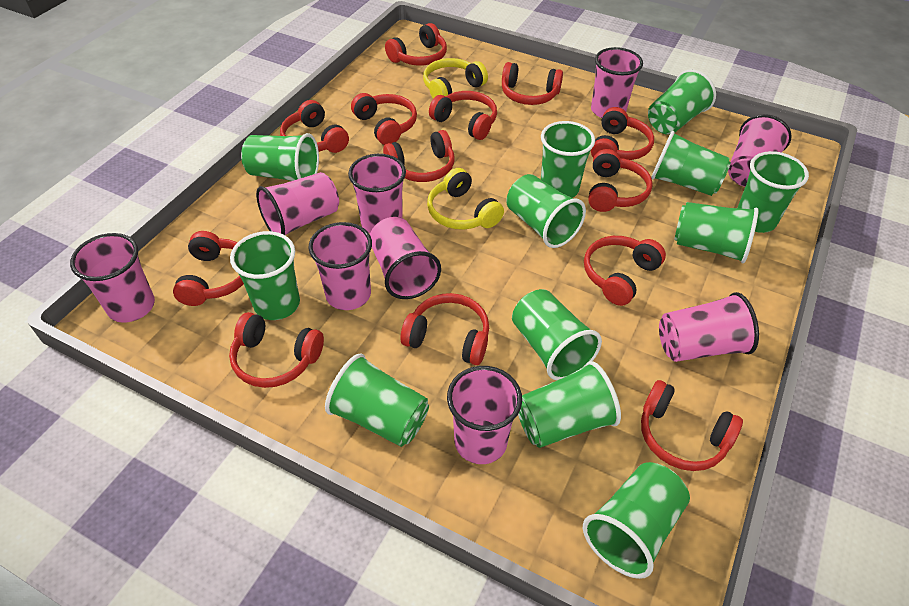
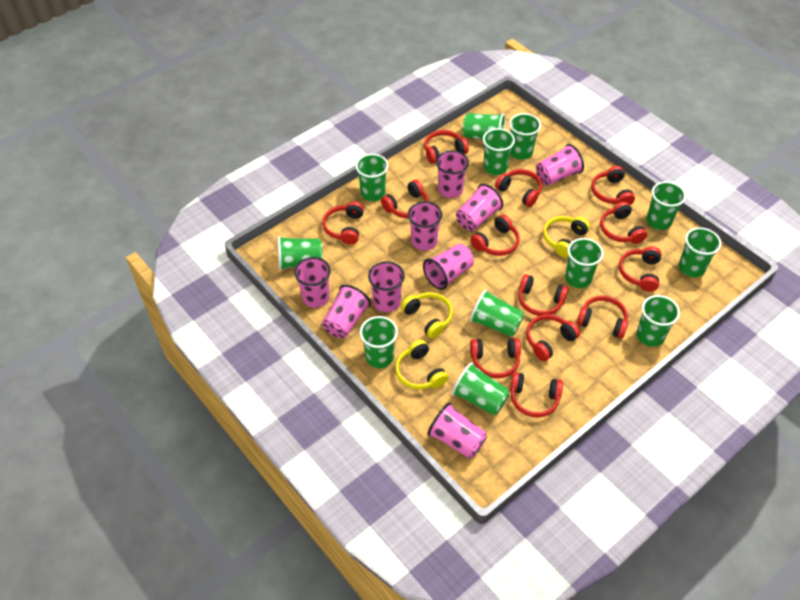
yellow headphones: 2 -> 3

